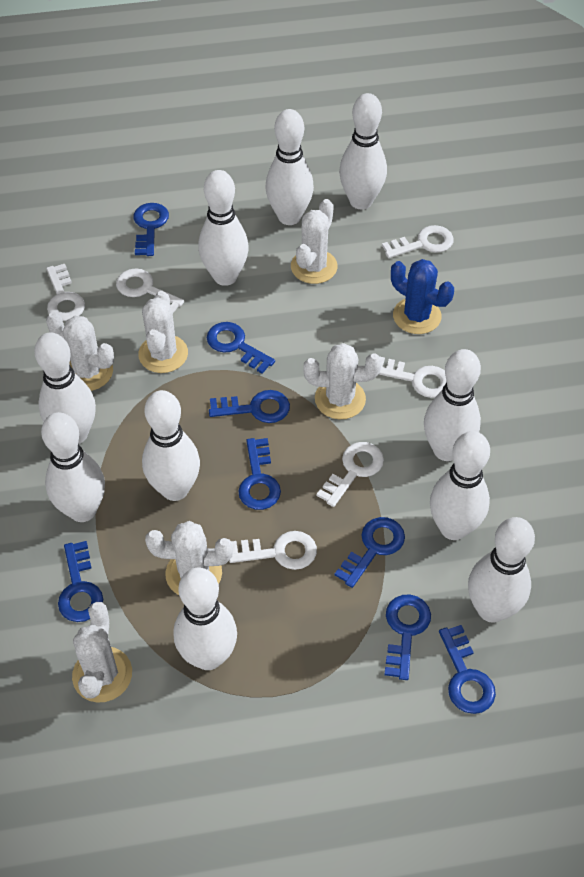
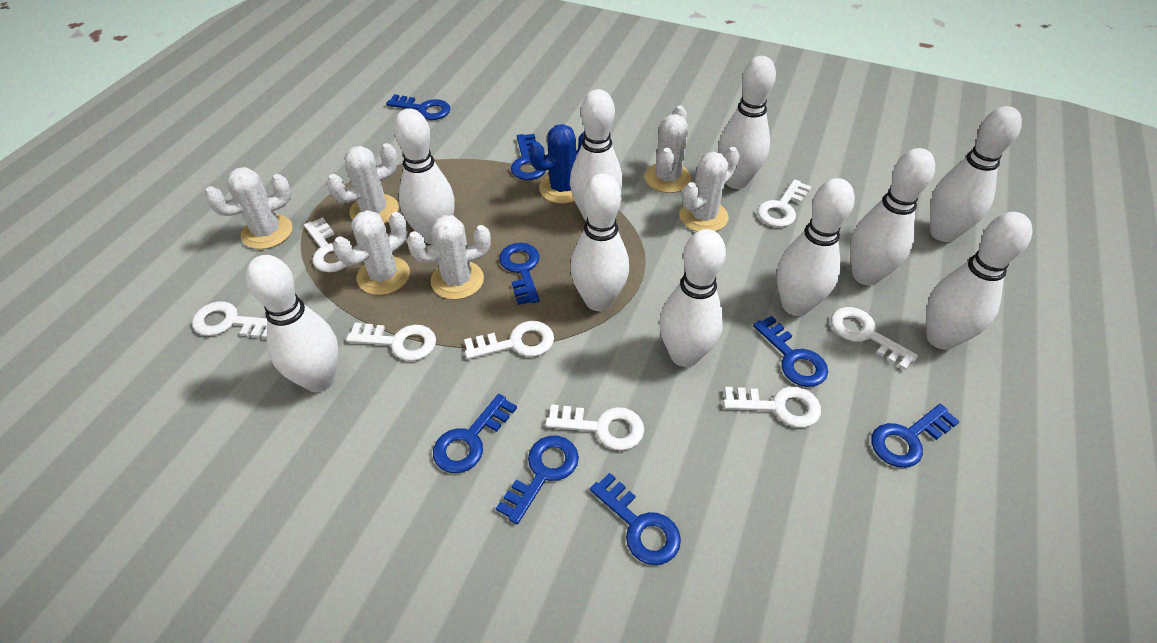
white key: 6 -> 8

